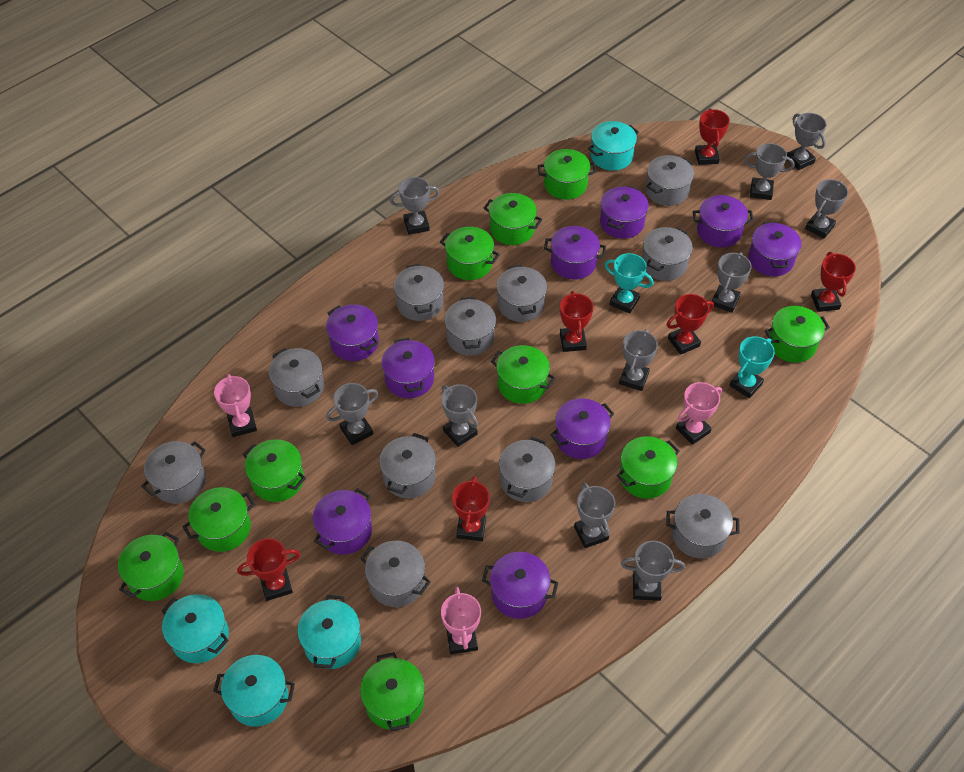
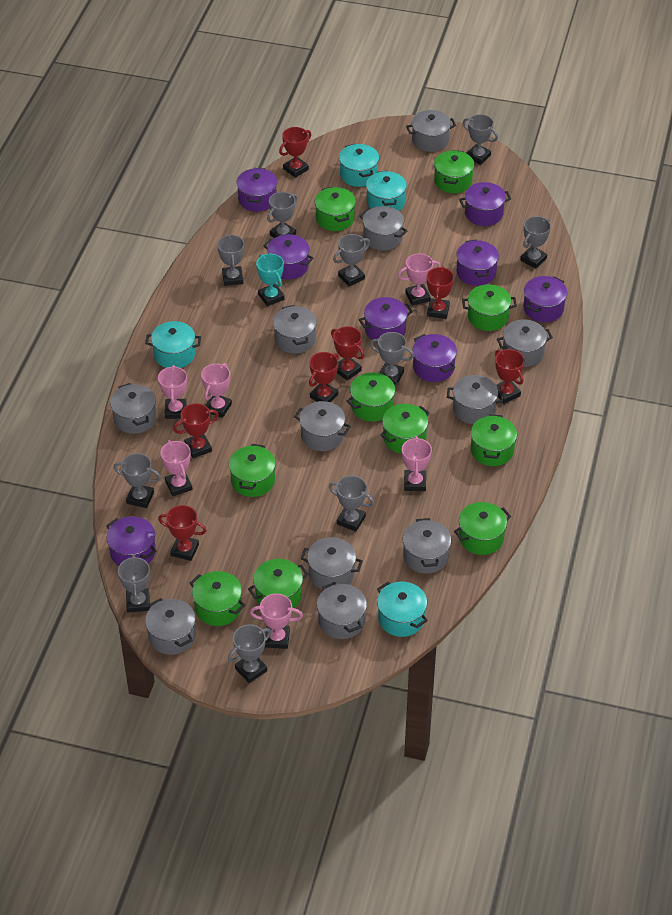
pink trophy: 3 -> 6
purple pot: 9 -> 8
red trophy: 6 -> 7
turquoise trophy: 2 -> 1

